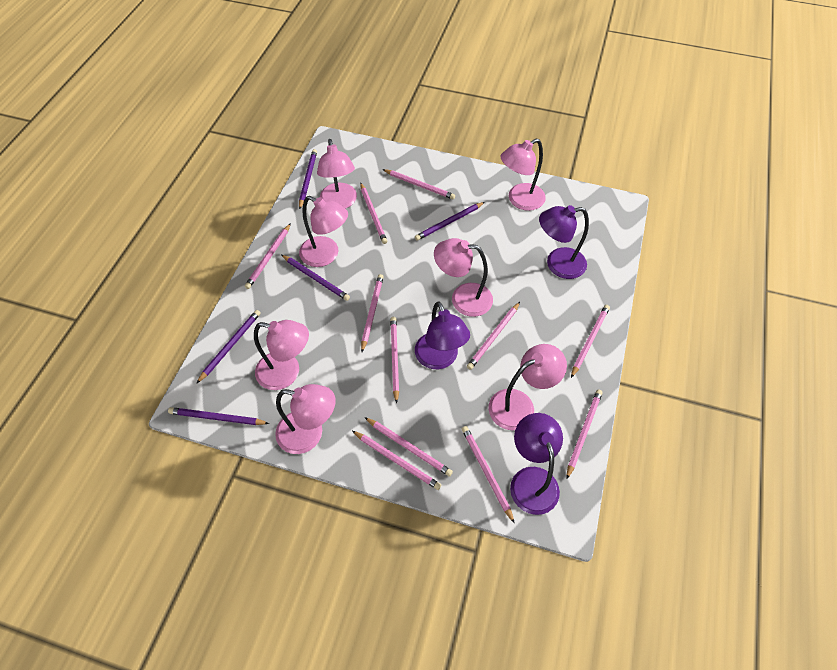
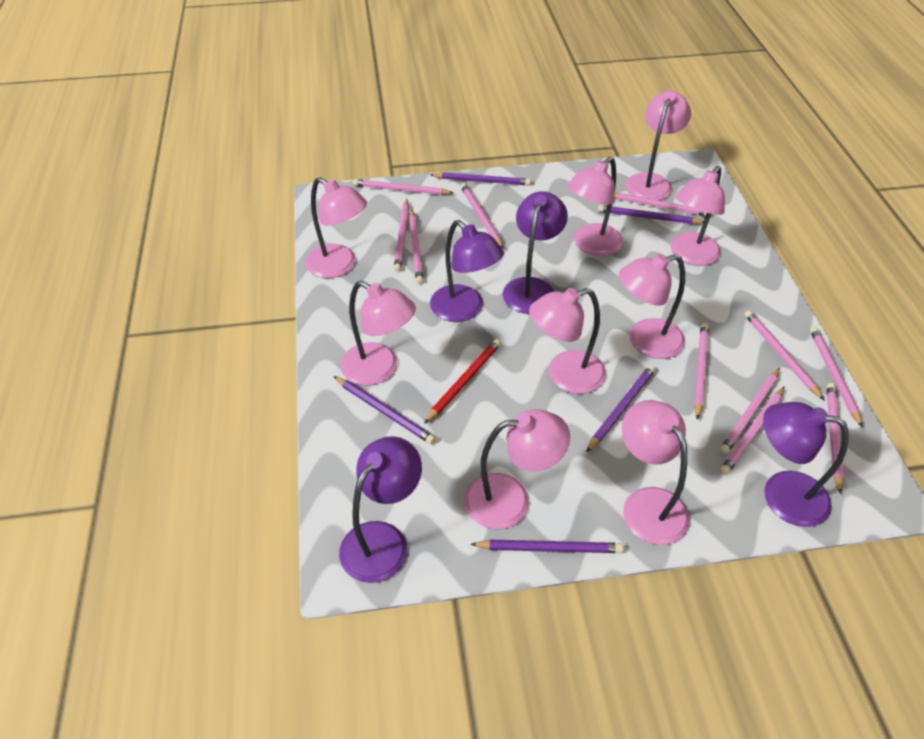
pink lamp: 7 -> 9
purple lamp: 3 -> 4
red pencil: 0 -> 1

